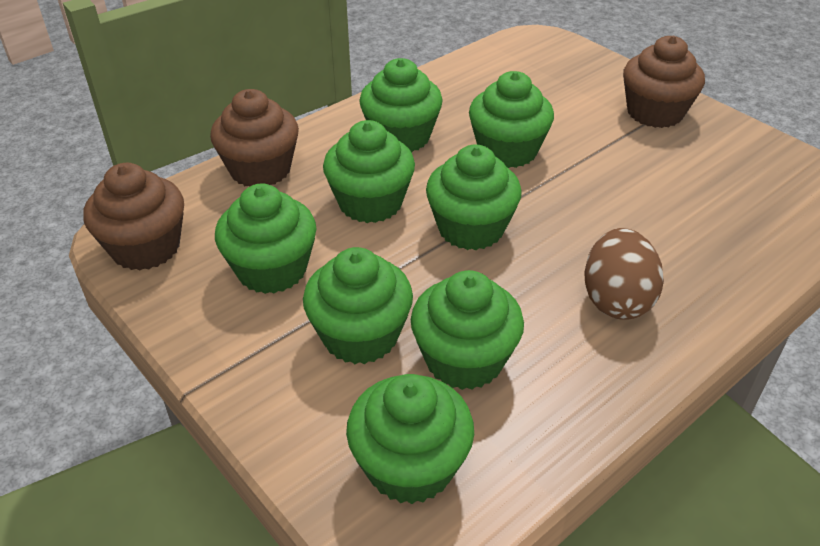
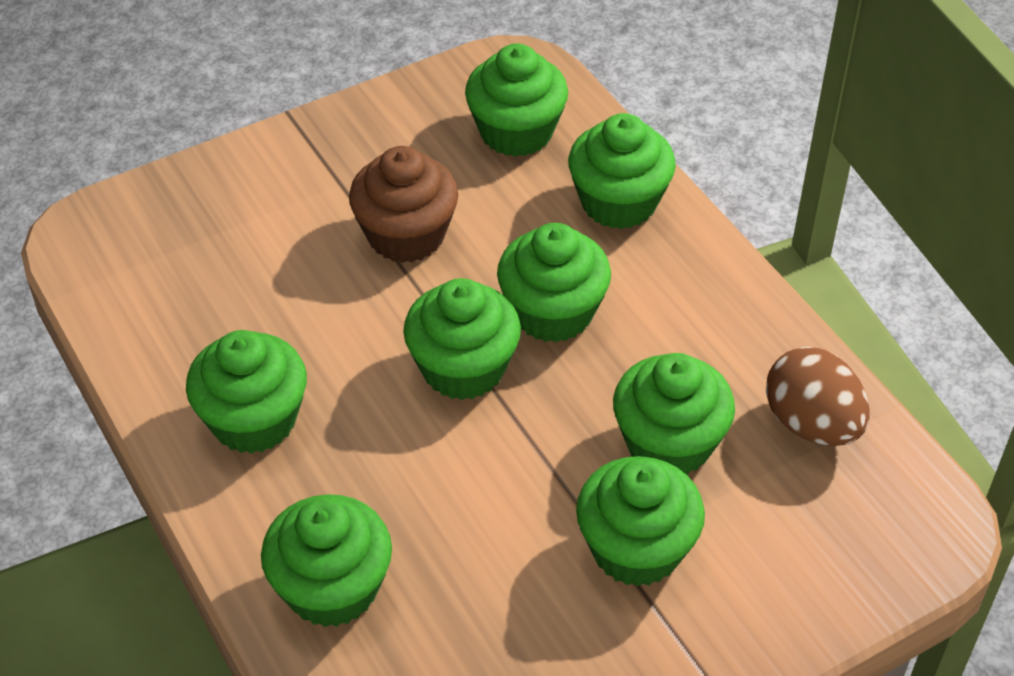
brown cupcake: 3 -> 1

